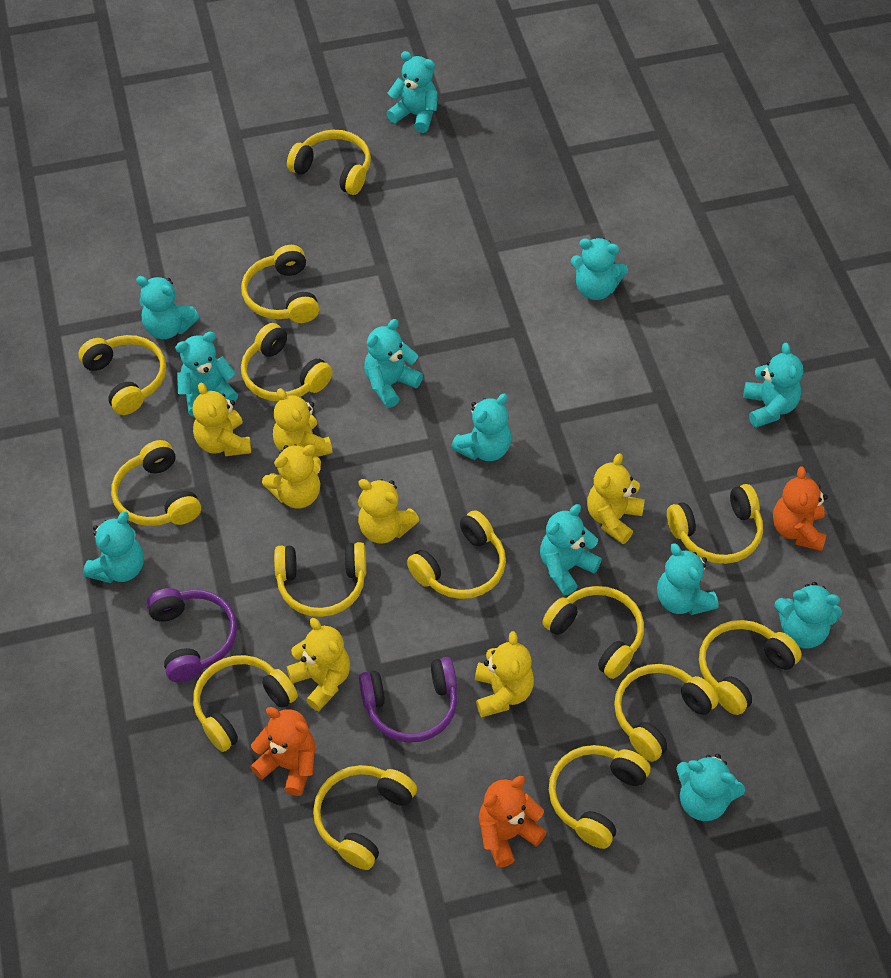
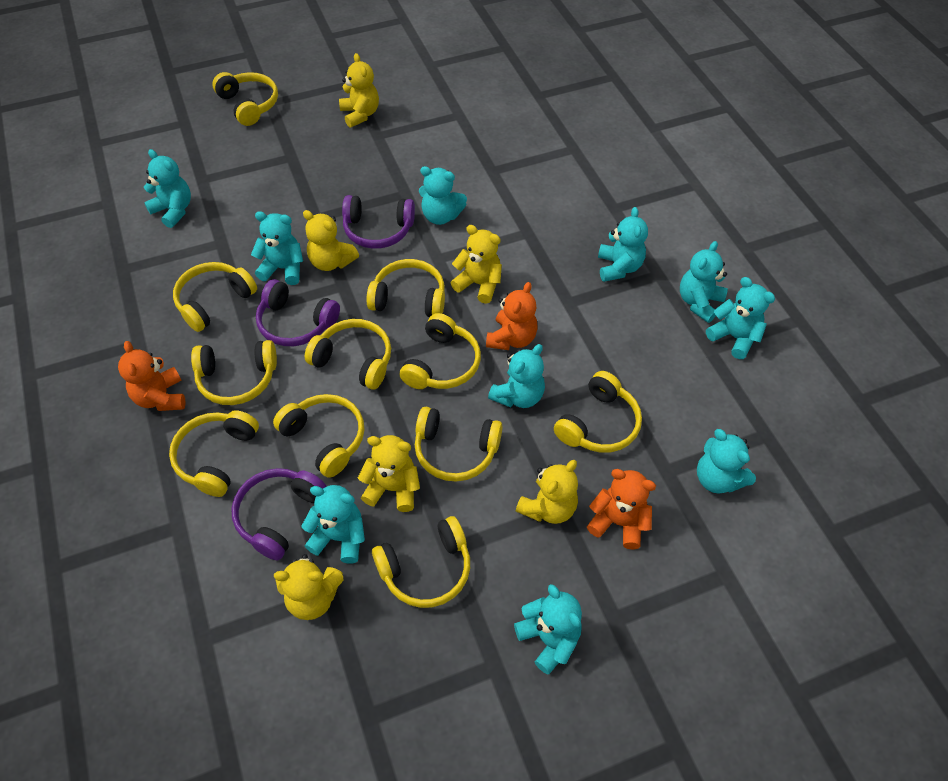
purple headphones: 2 -> 3
turquoise teddy bear: 12 -> 10
yellow headphones: 14 -> 11
yellow teddy bear: 7 -> 6

